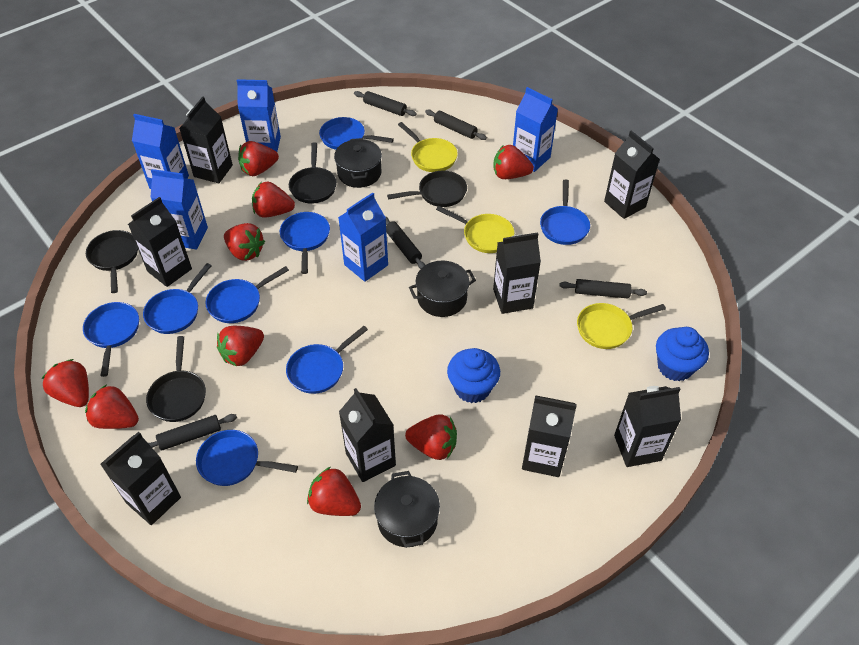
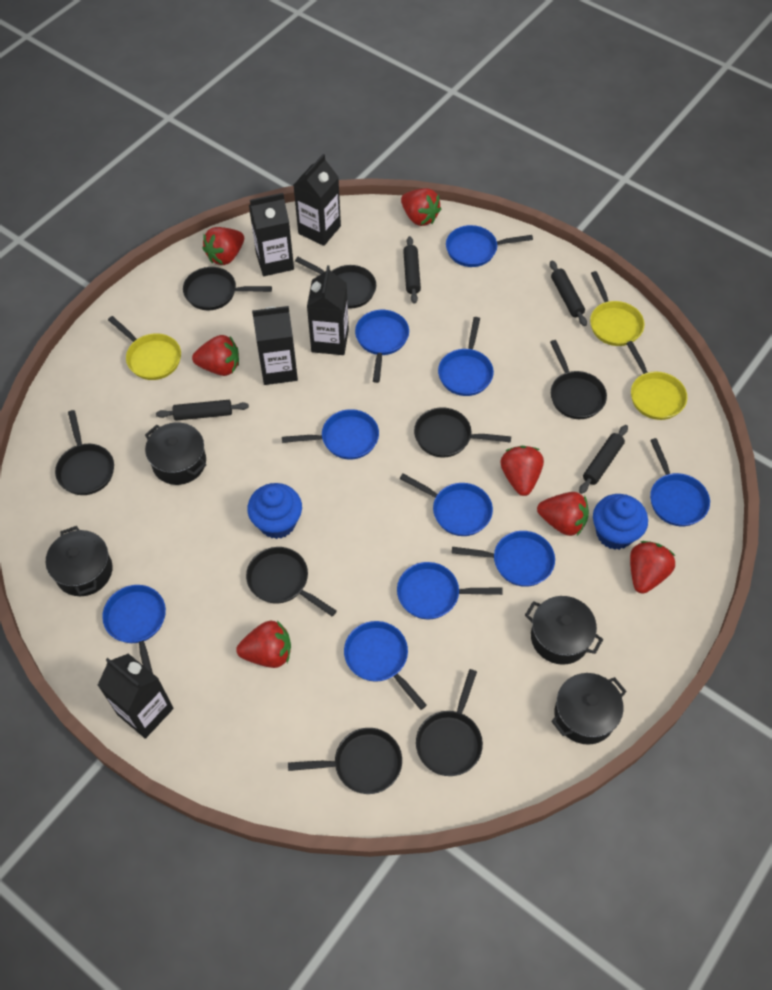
black carton: 8 -> 5
black pan: 4 -> 8
black pot: 3 -> 4
black rolling pin: 5 -> 4
blue carton: 5 -> 0
blue pan: 8 -> 10
red strawberry: 9 -> 7

